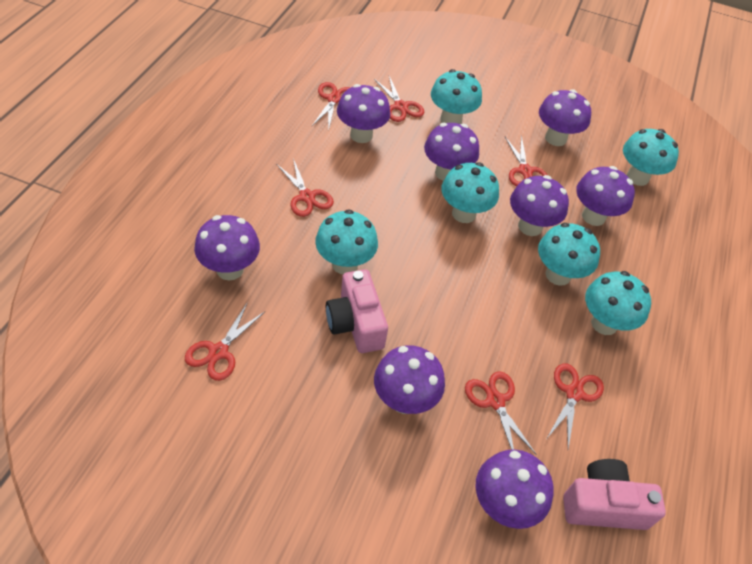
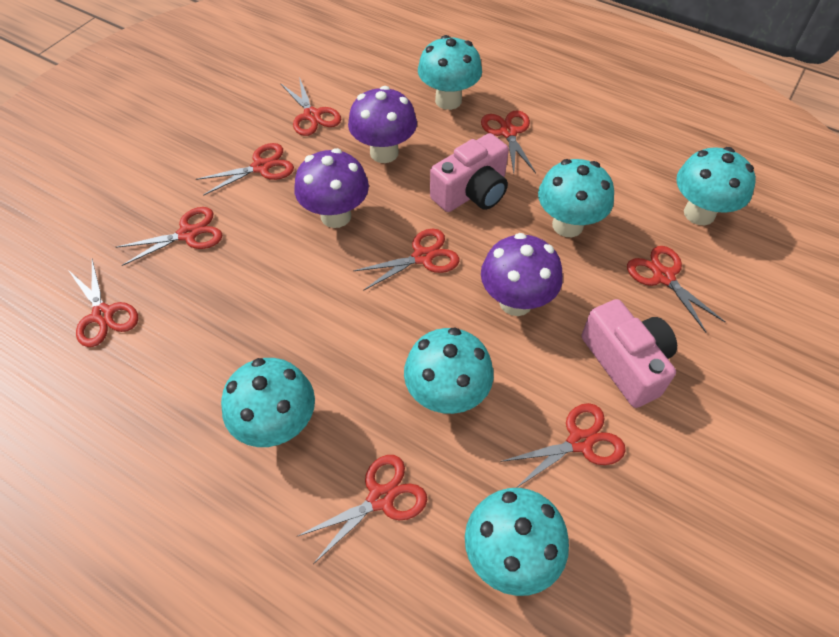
purple mushroom: 8 -> 3
red scissors: 7 -> 9

